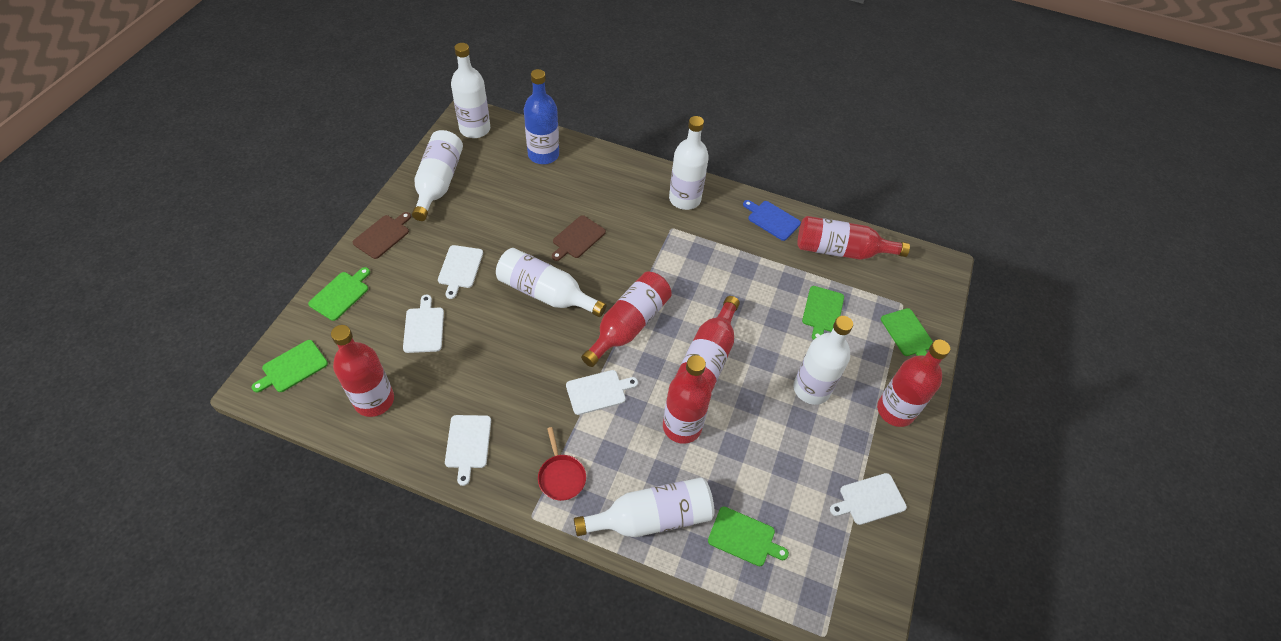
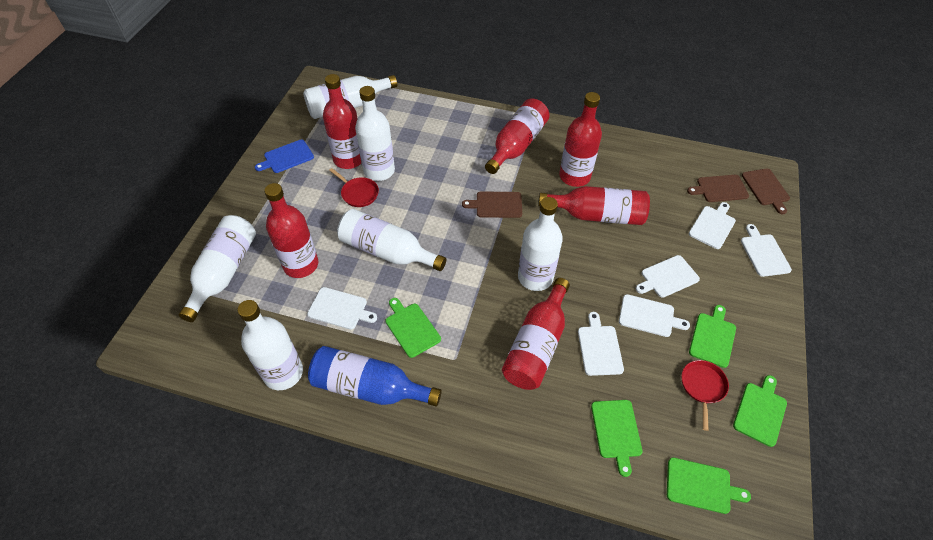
brown cutting board: 2 -> 3
red pan: 1 -> 2
white cutting board: 5 -> 6

